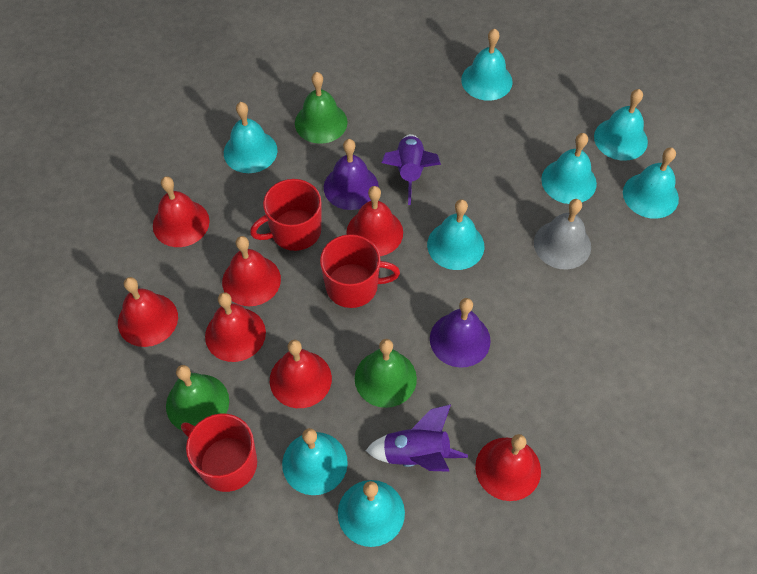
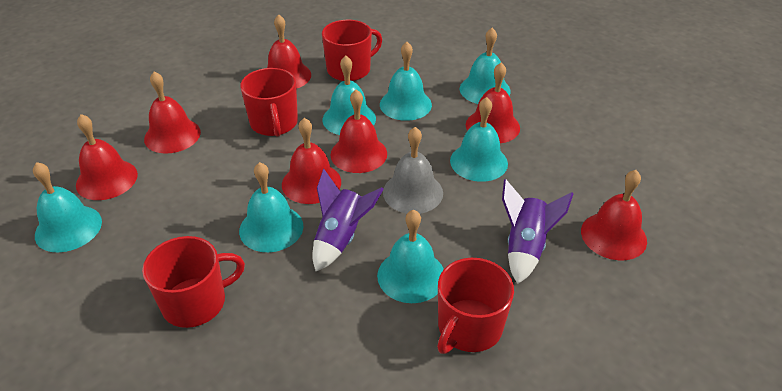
green bell: 3 -> 0
purple bell: 2 -> 0
red mug: 3 -> 4
turquoise bell: 8 -> 7

